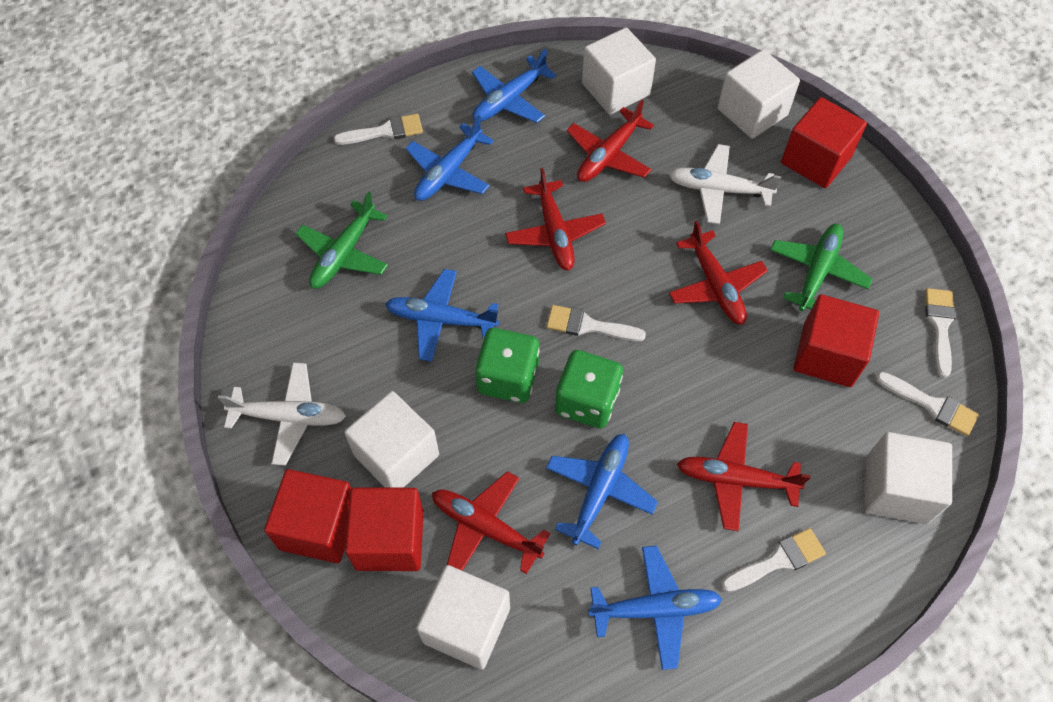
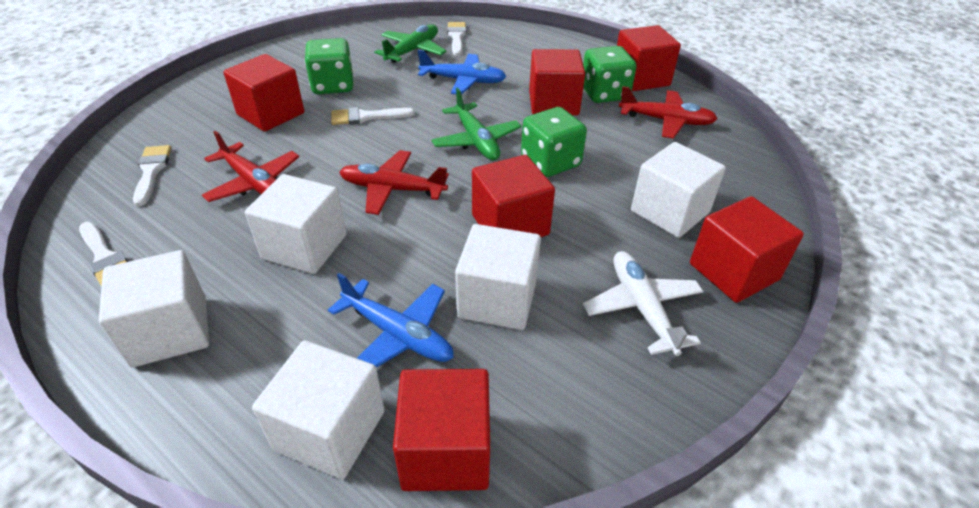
blue plane: 5 -> 2
green dice: 2 -> 3
red cube: 4 -> 6
red plane: 5 -> 3
white brush: 5 -> 4
white plane: 2 -> 1

